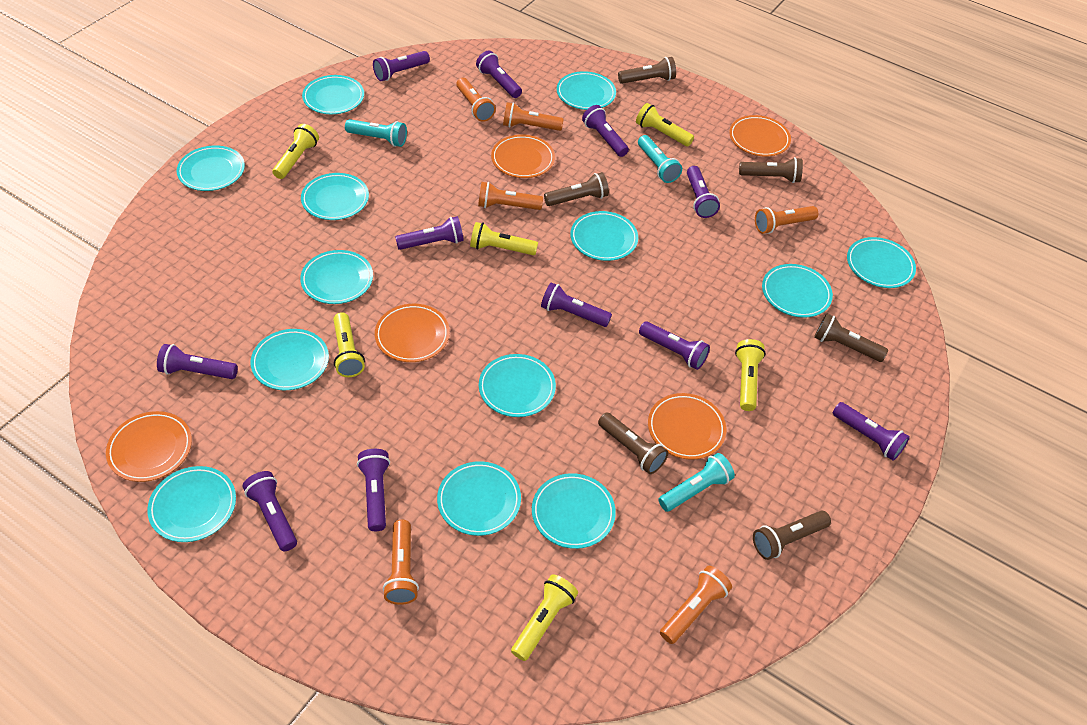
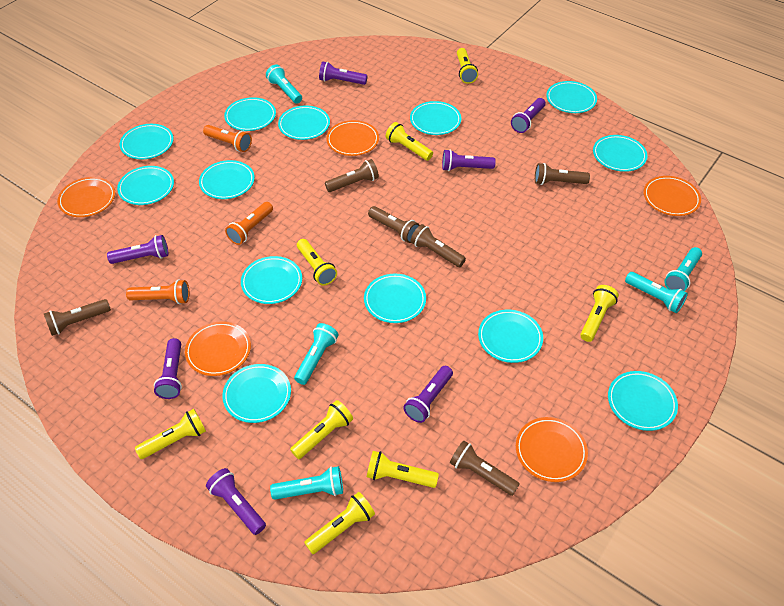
orange flashlight: 6 -> 3
purple flashlight: 11 -> 7
turquoise flashlight: 3 -> 5
yellow flashlight: 6 -> 8

